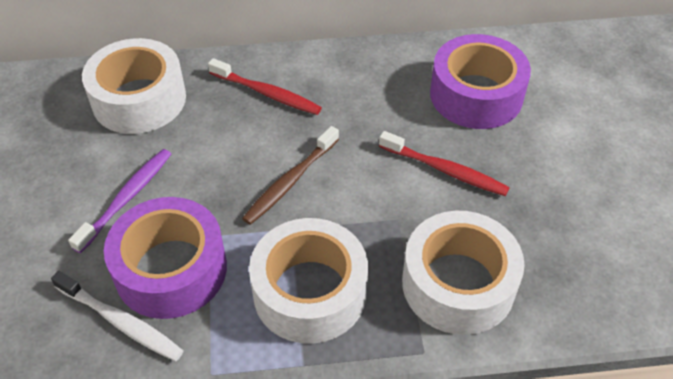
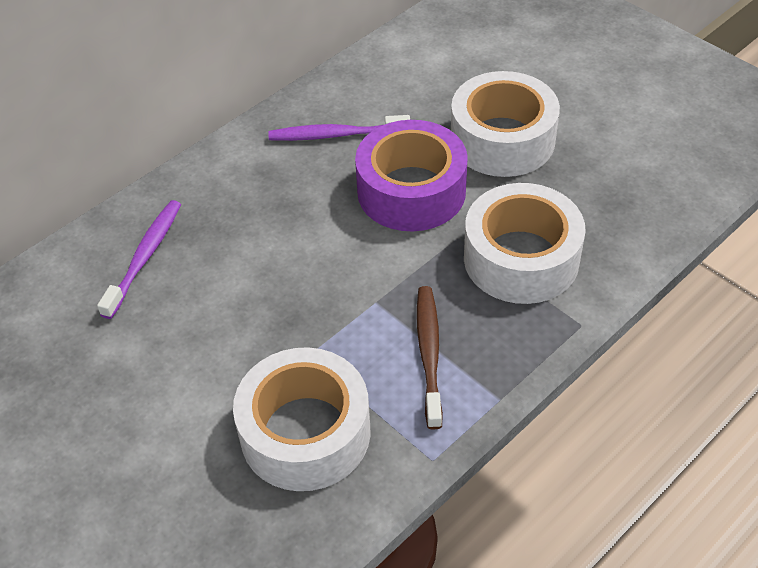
purple tape: 2 -> 1
purple toothbrush: 1 -> 2
red toothbrush: 2 -> 0
white toothbrush: 1 -> 0

